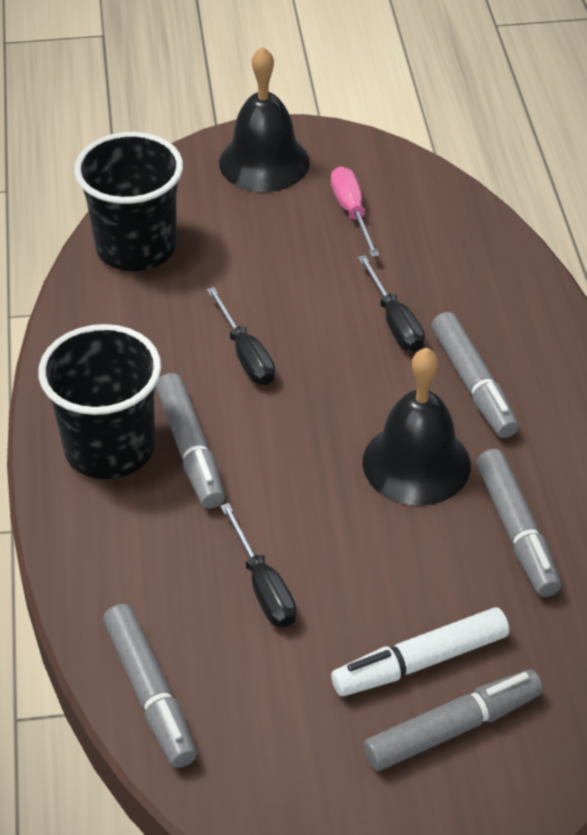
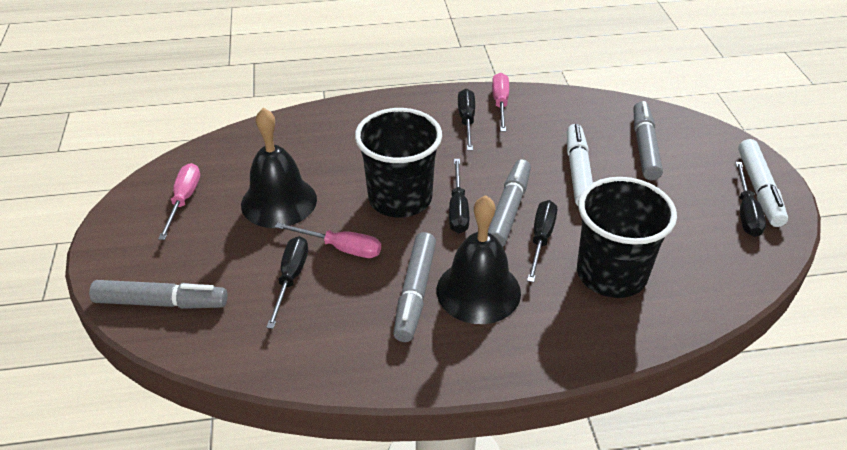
black screwdriver: 3 -> 5
grey marker: 5 -> 4
pink screwdriver: 1 -> 3
white marker: 1 -> 2

